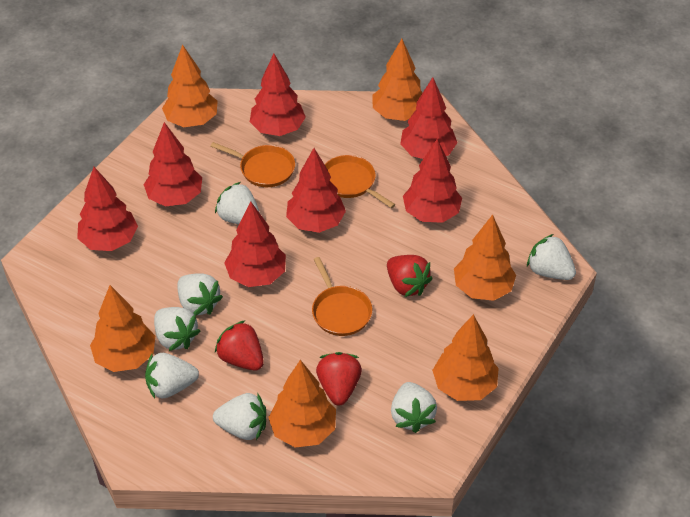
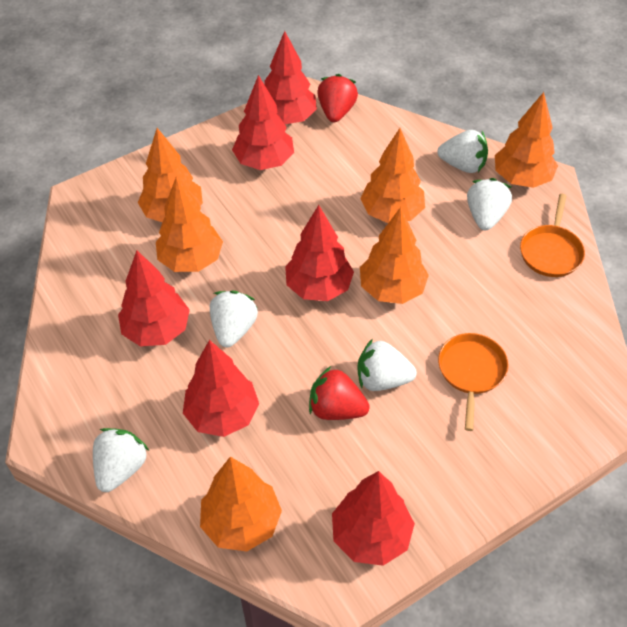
orange pan: 3 -> 2
red strawberry: 3 -> 2
red tree: 7 -> 6
white strawberry: 7 -> 5

